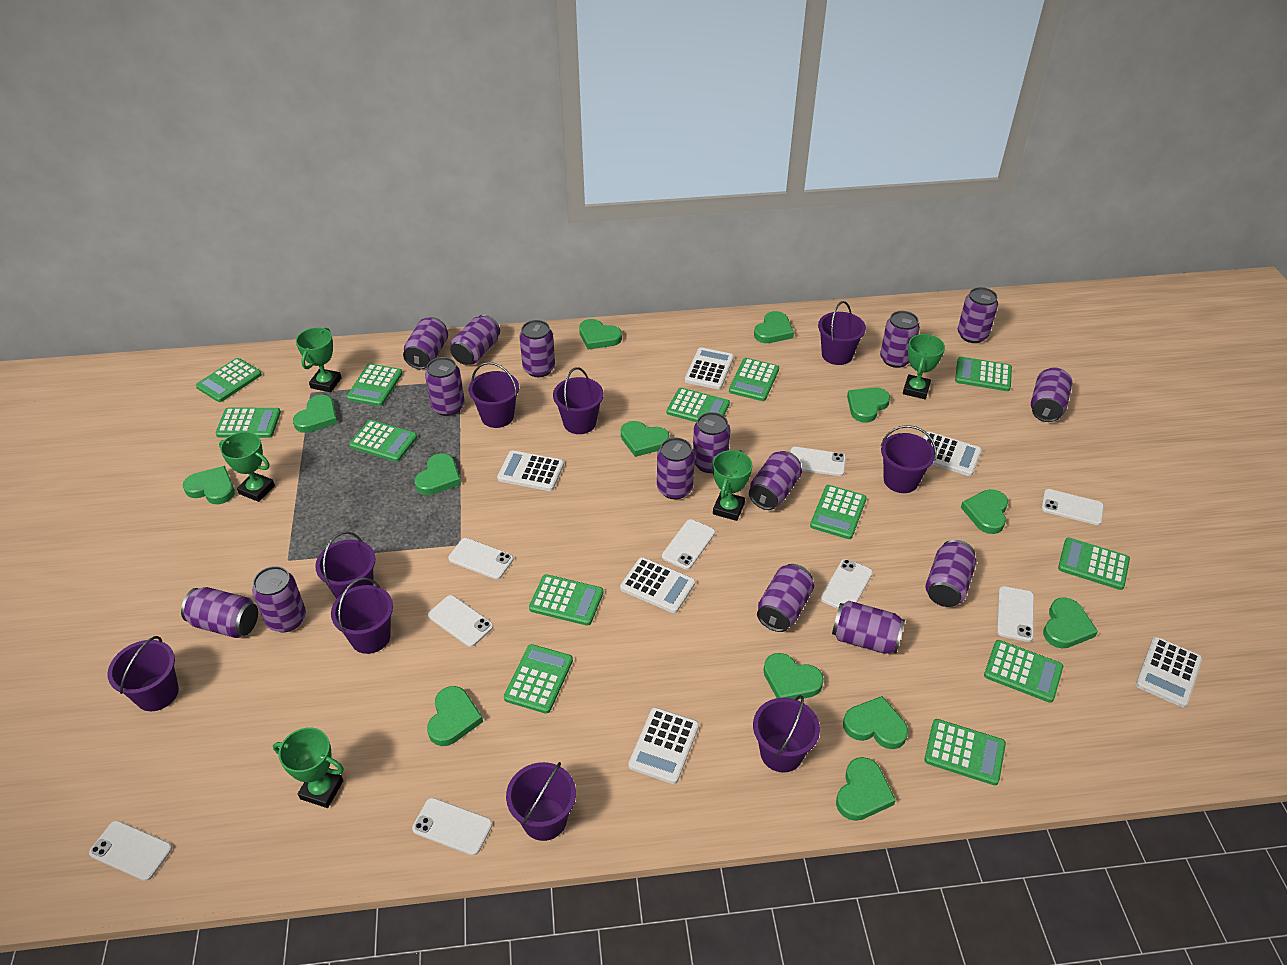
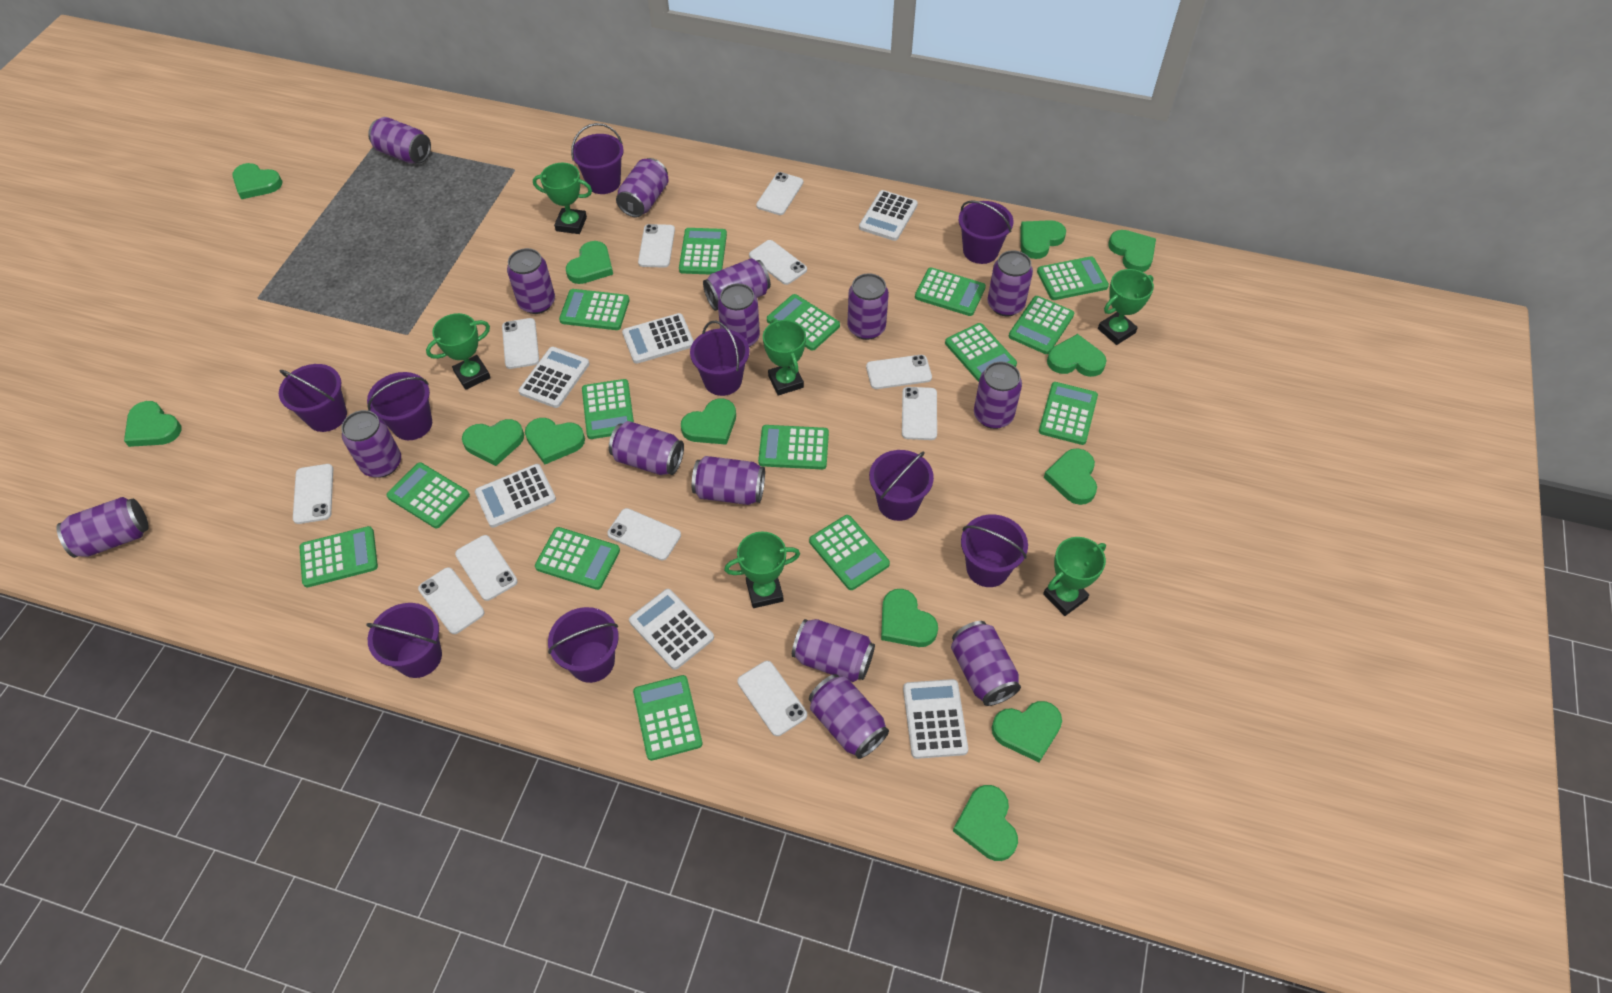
green calculator: 13 -> 15
green trophy: 5 -> 6
white phone: 9 -> 11

